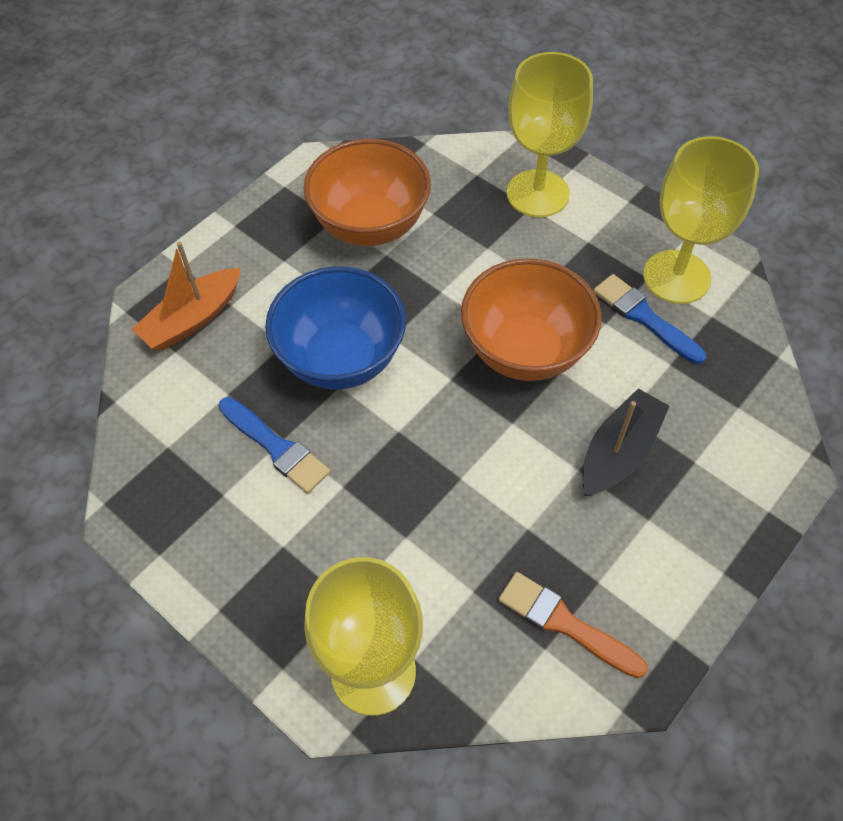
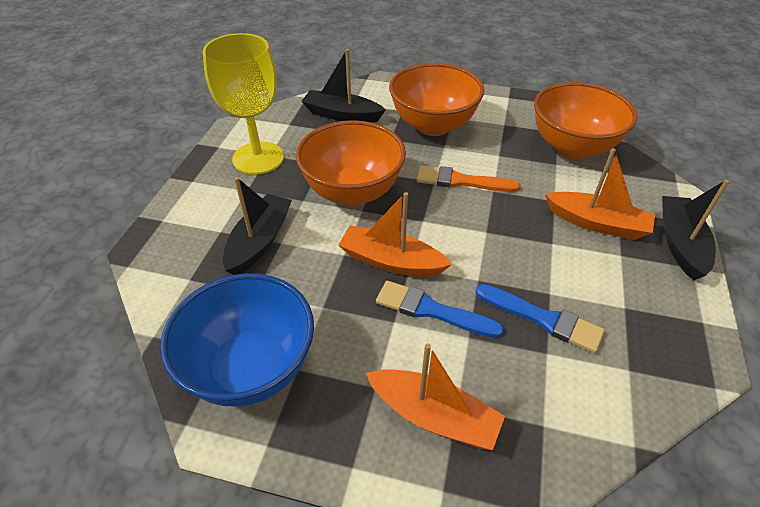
black boat: 1 -> 3
orange boat: 1 -> 3
orange bowl: 2 -> 3
yellow goblet: 3 -> 1

